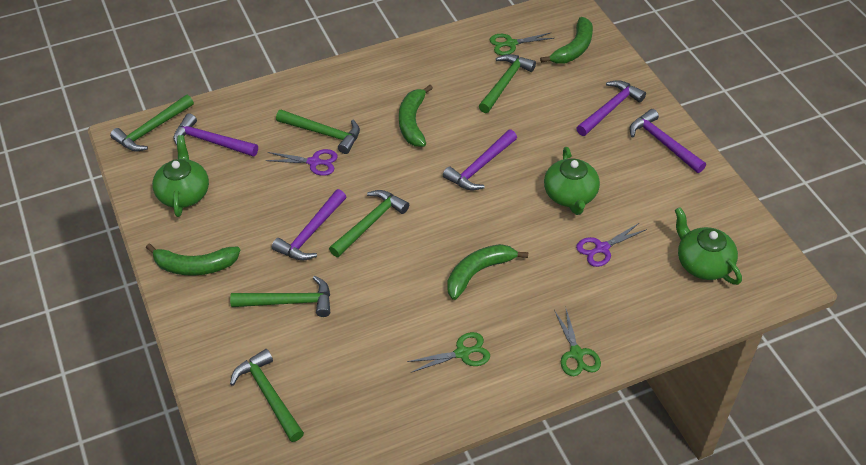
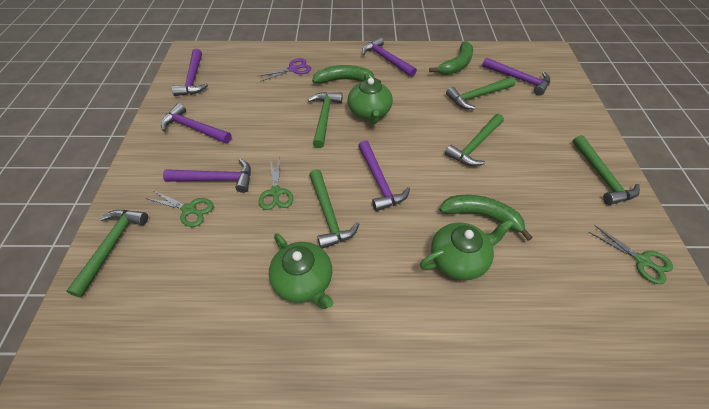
green banana: 4 -> 3
purple hammer: 5 -> 6
purple scissors: 2 -> 1

